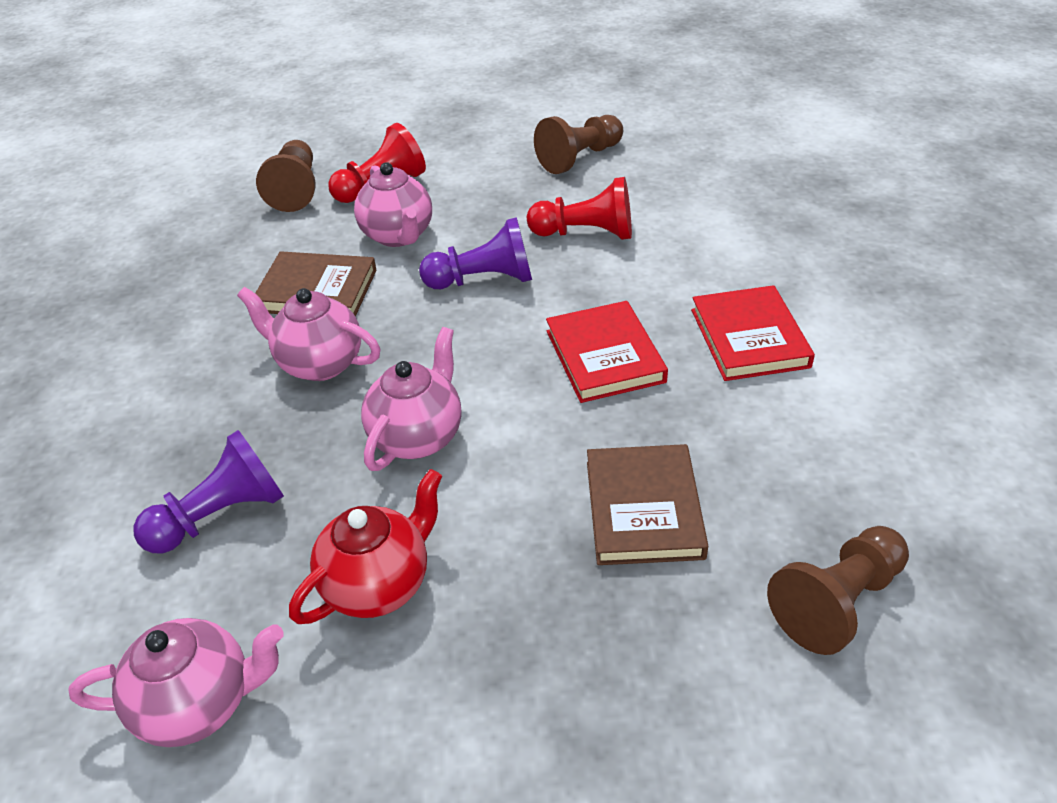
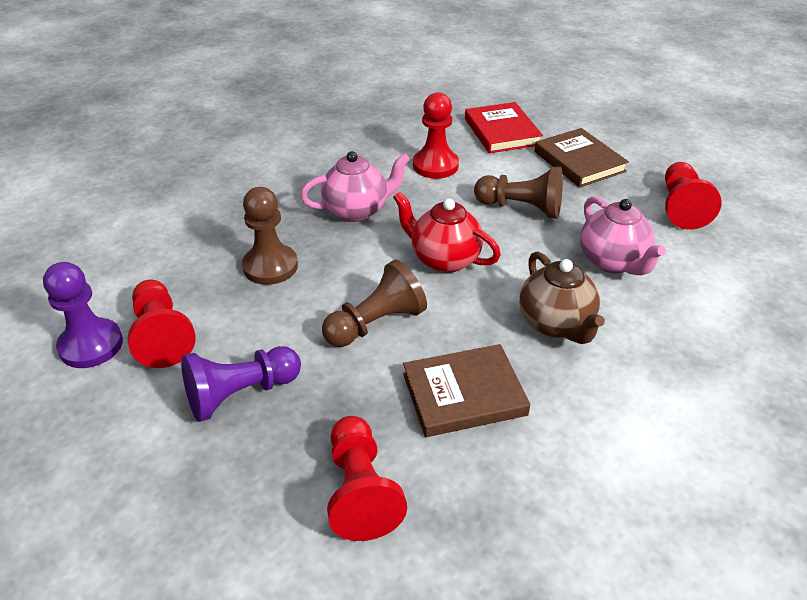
brown teapot: 0 -> 1
pink teapot: 4 -> 2
red book: 2 -> 1
red pawn: 2 -> 4

